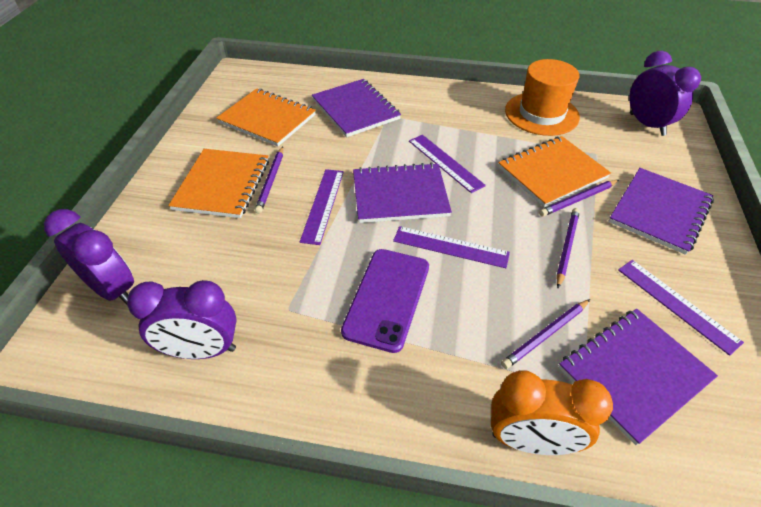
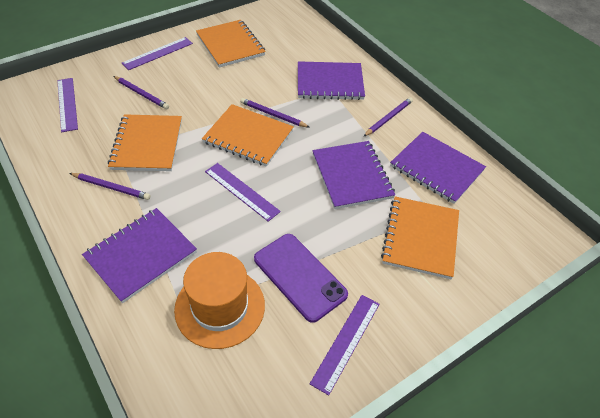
orange clock: 1 -> 0
orange notebook: 3 -> 4
purple clock: 3 -> 0

